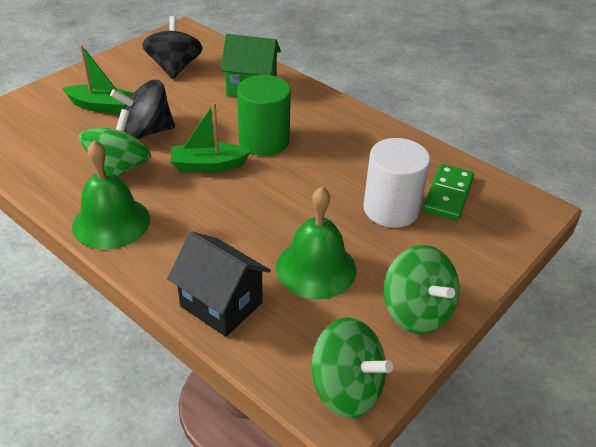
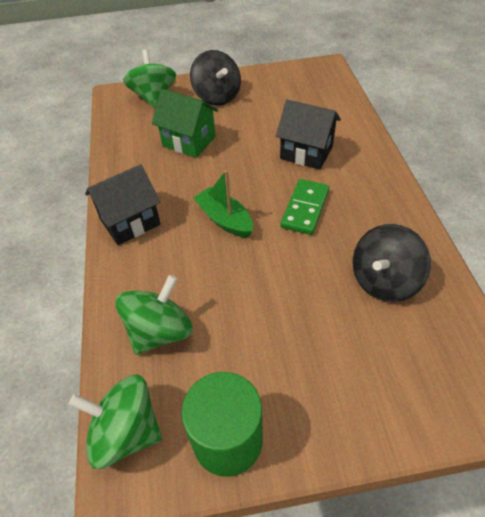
black house: 1 -> 2
green bell: 2 -> 0
green boat: 2 -> 1
white cylinder: 1 -> 0

